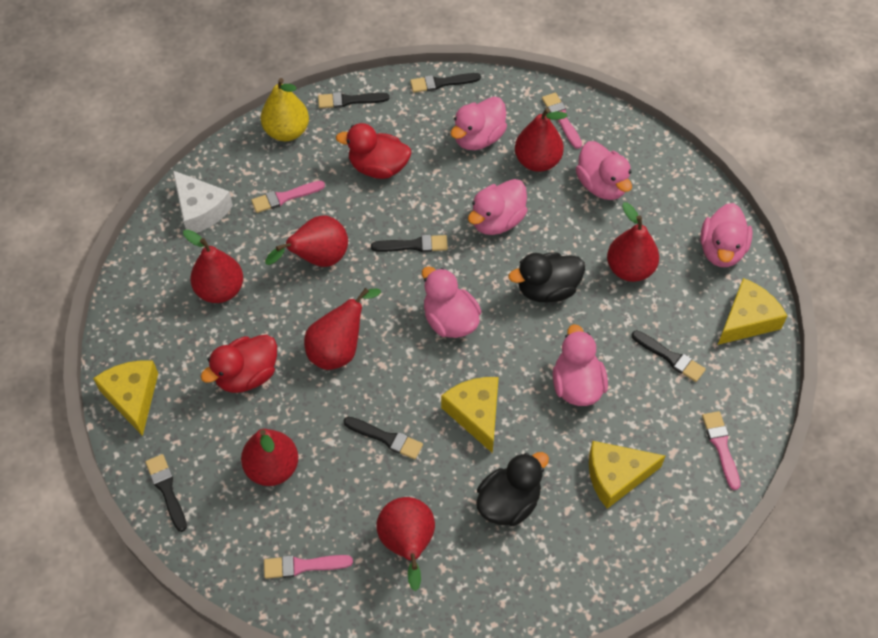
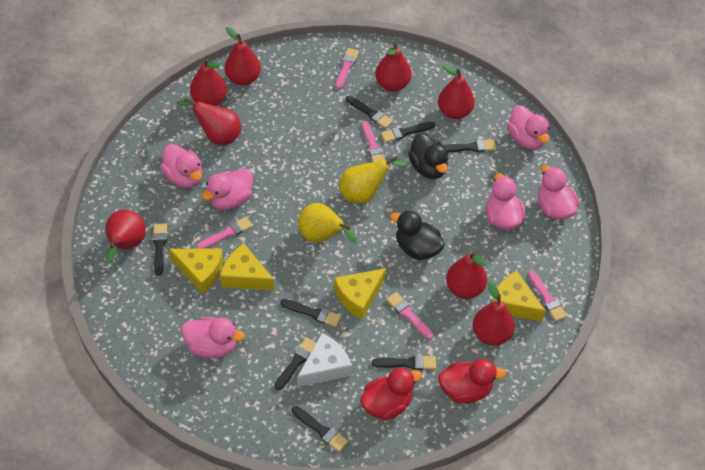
black brush: 6 -> 8
pink brush: 4 -> 5
red pear: 7 -> 8
yellow pear: 1 -> 2

